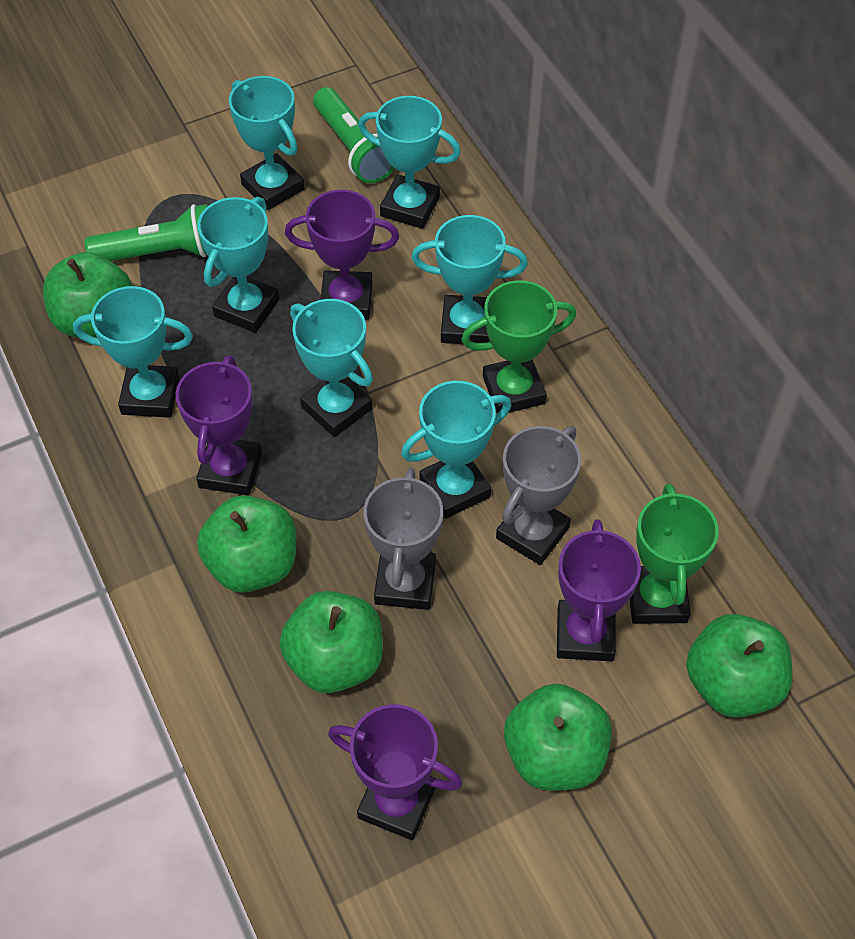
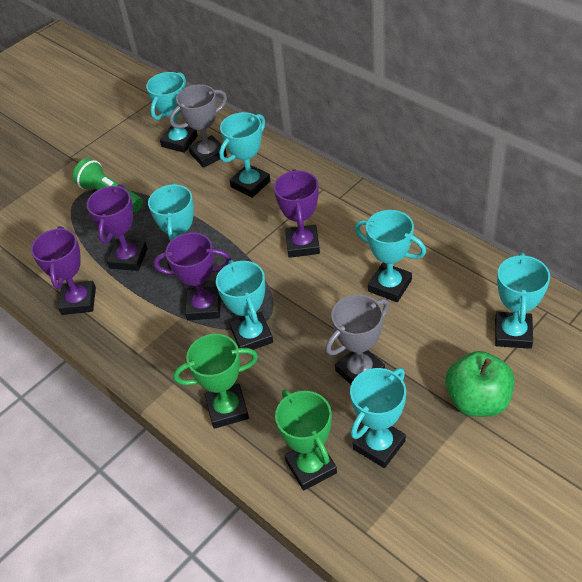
green apple: 5 -> 1
green flashlight: 2 -> 1

